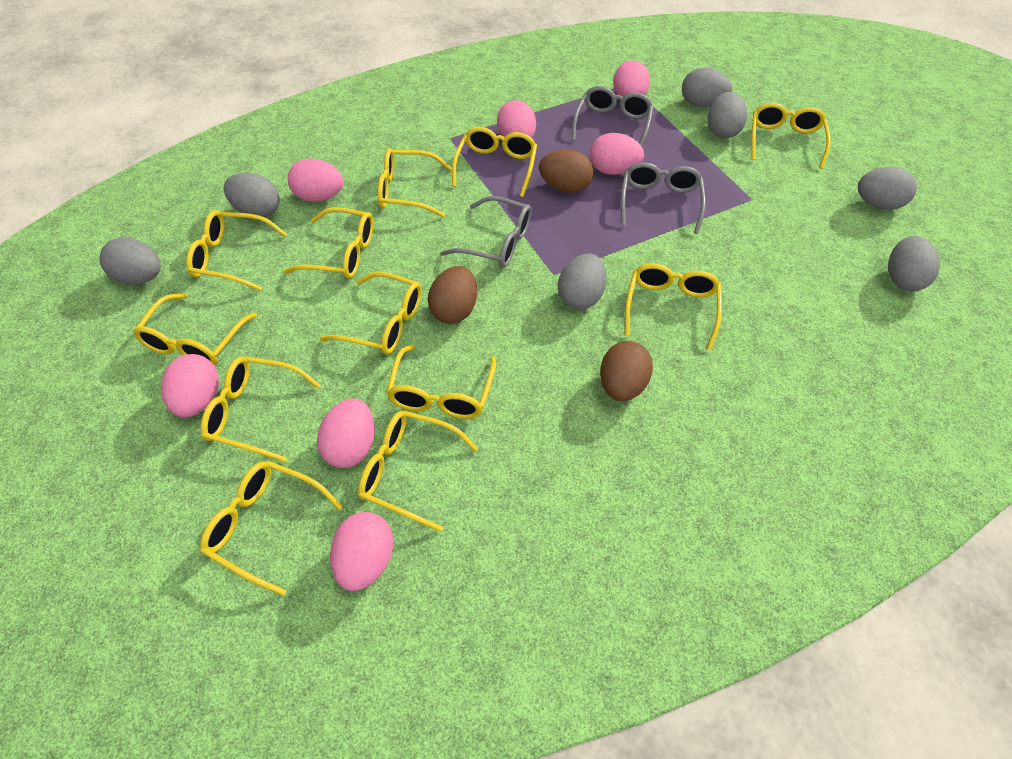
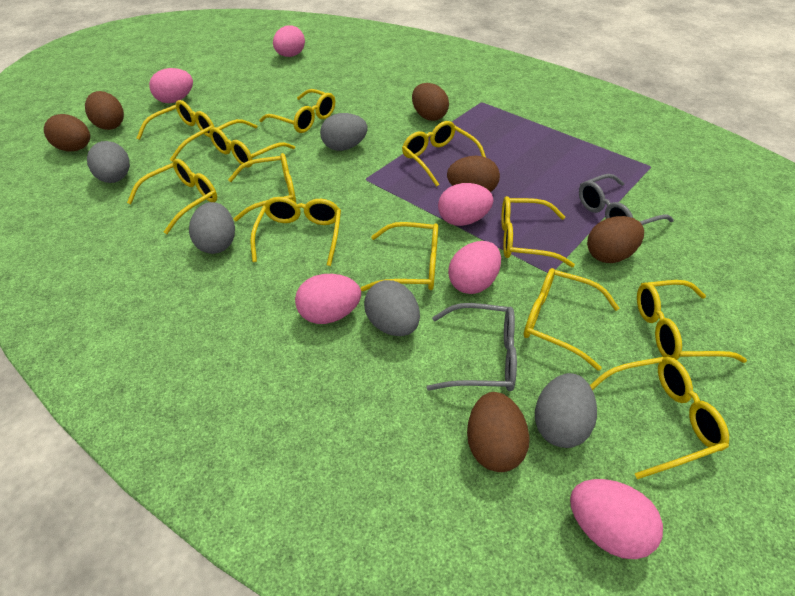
brown egg: 3 -> 6
grey egg: 7 -> 5
grey glasses: 3 -> 2
pink egg: 7 -> 6

